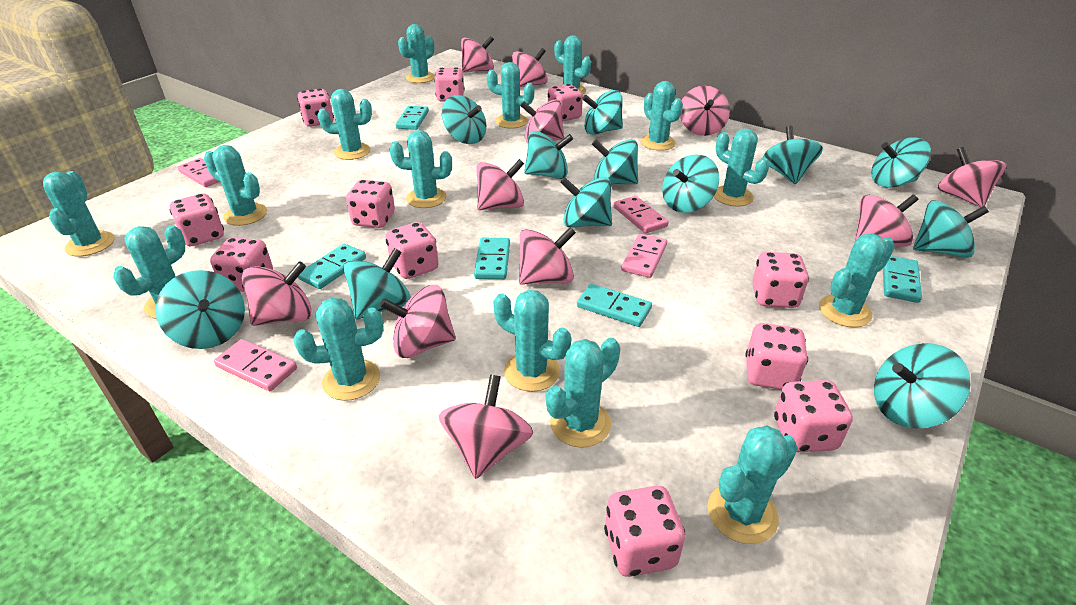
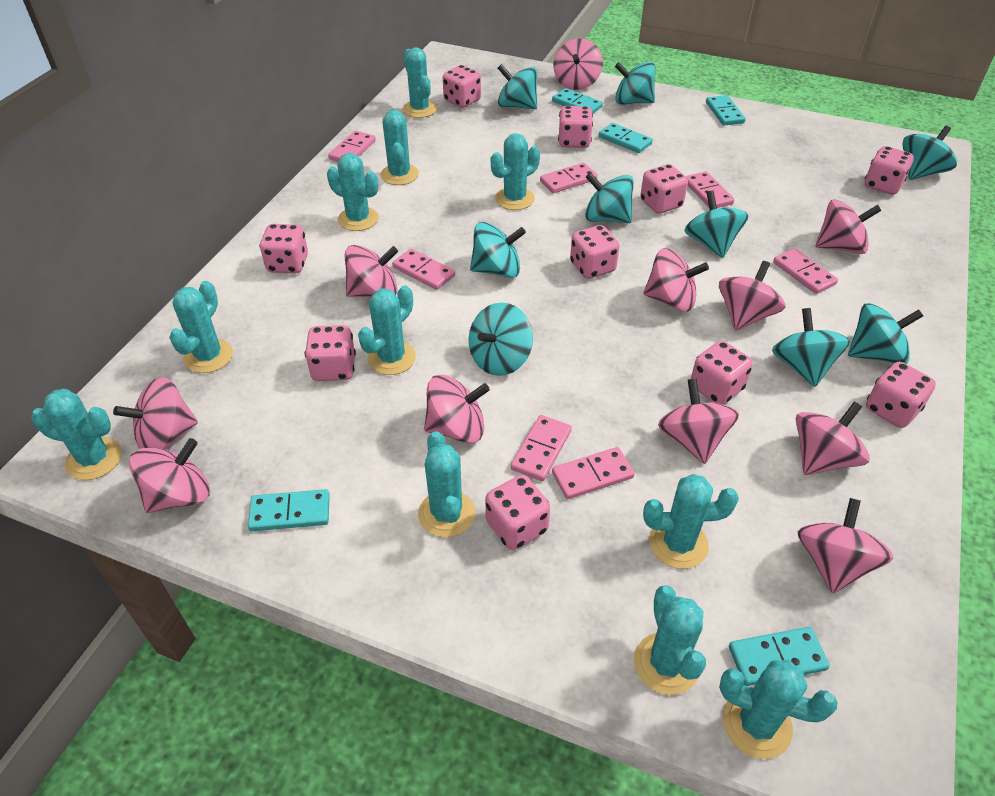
pink dice: 11 -> 10
pink domino: 4 -> 7
turquoise cactus: 15 -> 11
turquoise spinning top: 12 -> 9

